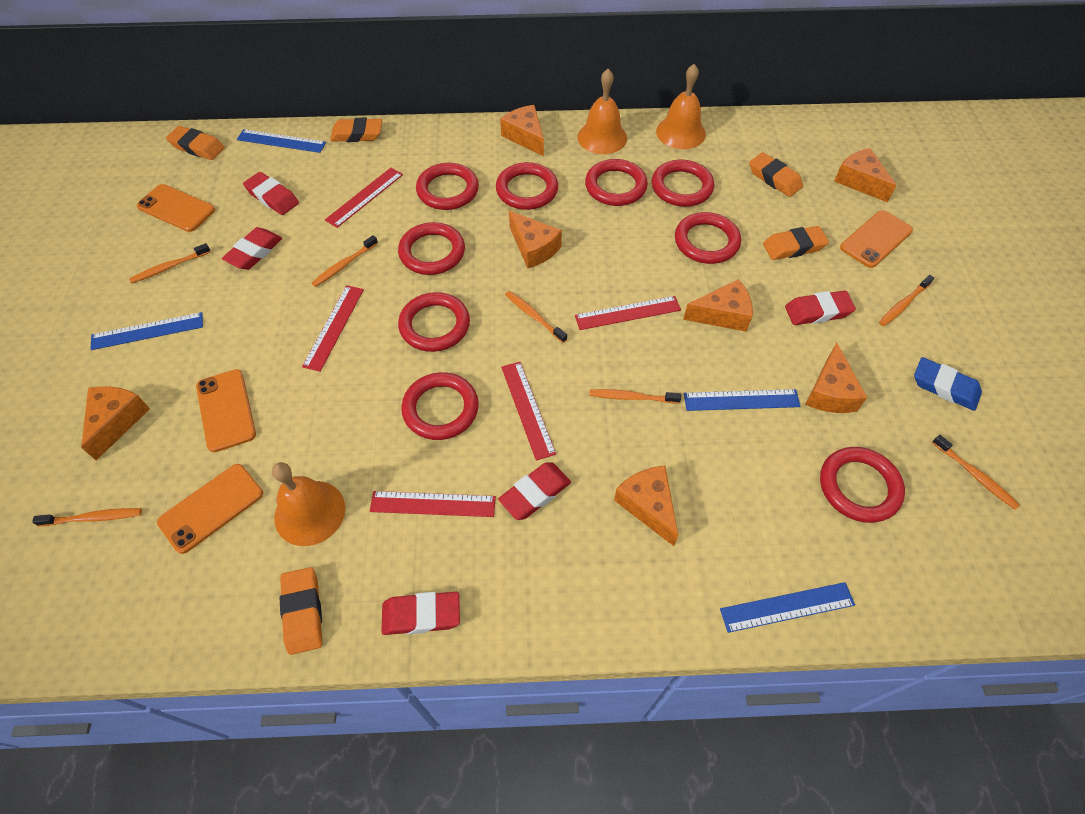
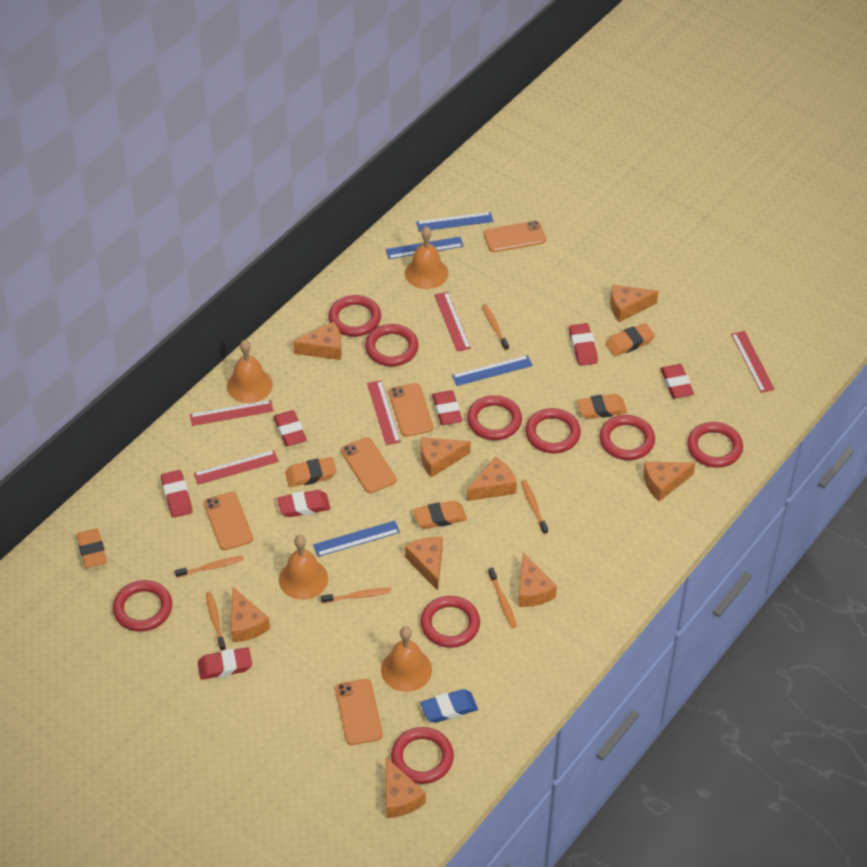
orange bell: 3 -> 4
orange cheese: 7 -> 9
orange phone: 4 -> 5
orange toothbrush: 7 -> 6
red eraser: 5 -> 7

